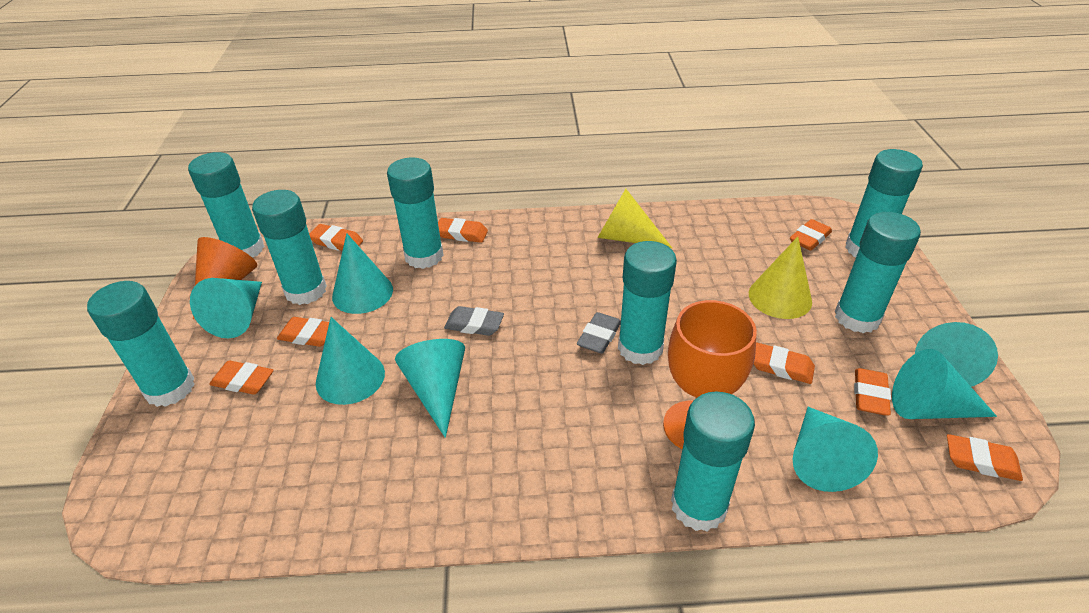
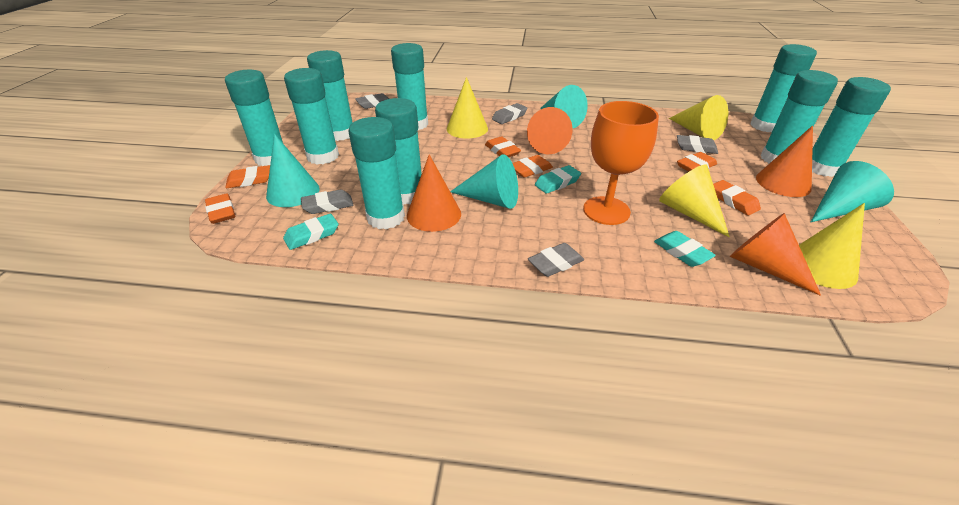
grey eraser: 2 -> 5
orange cone: 1 -> 4
orange eraser: 8 -> 6
turquoise cone: 7 -> 4
turquoise eraser: 0 -> 3
turquoise glue stick: 8 -> 9
yellow cone: 2 -> 4

